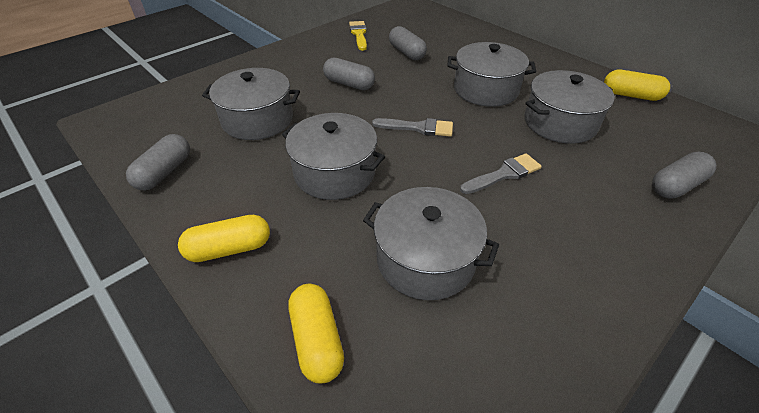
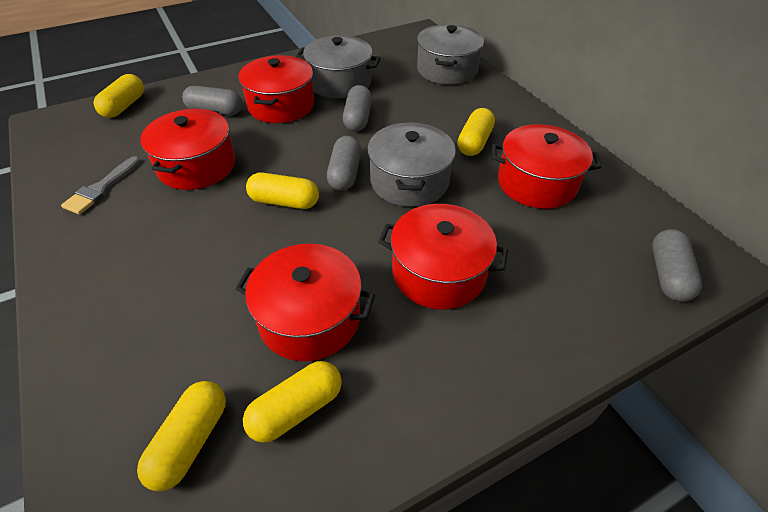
grey brush: 2 -> 1
grey pot: 5 -> 3
red pot: 0 -> 5
yellow brush: 1 -> 0
yellow capsule: 3 -> 5

